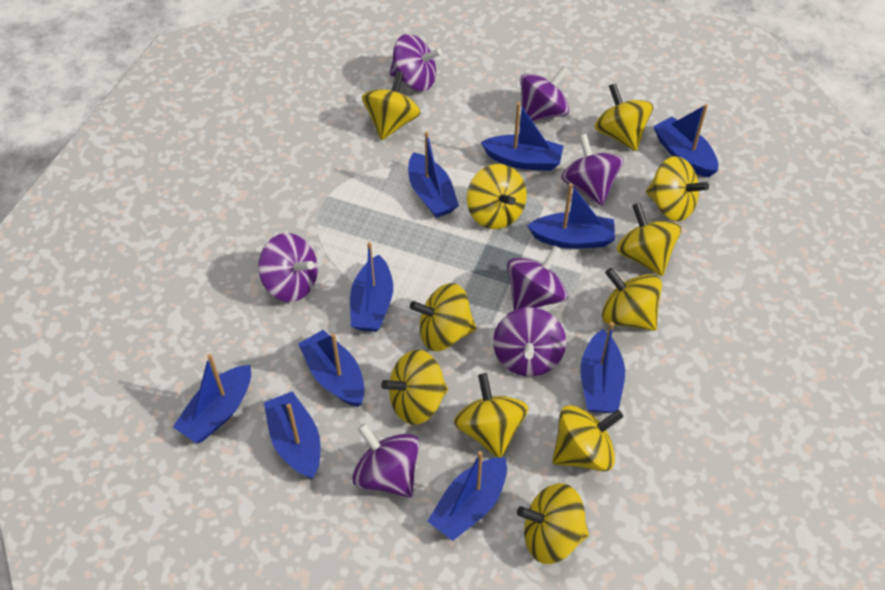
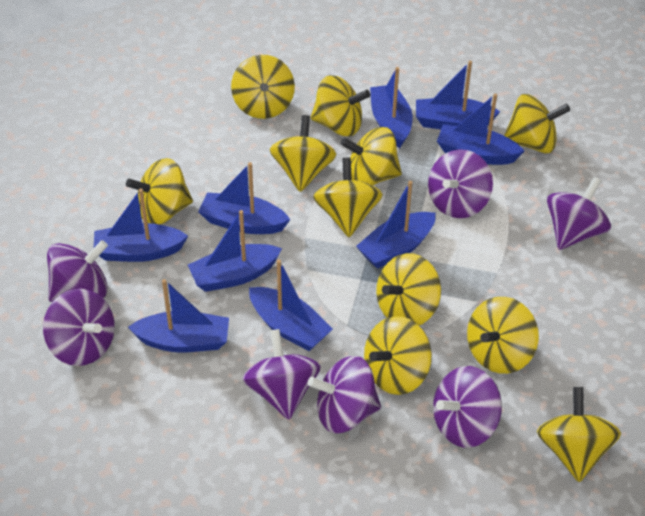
blue boat: 10 -> 9

